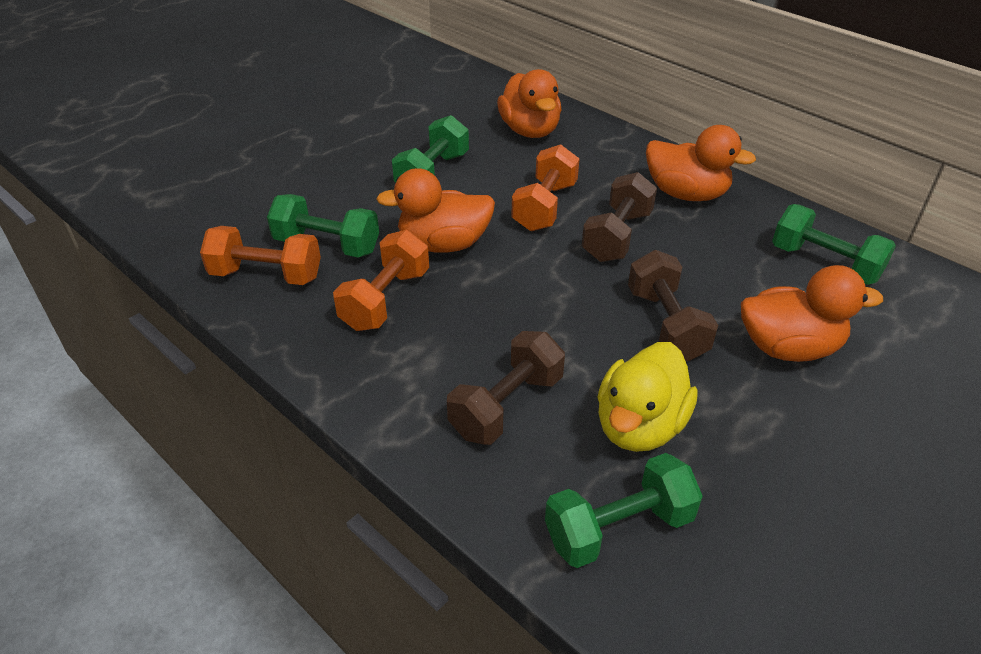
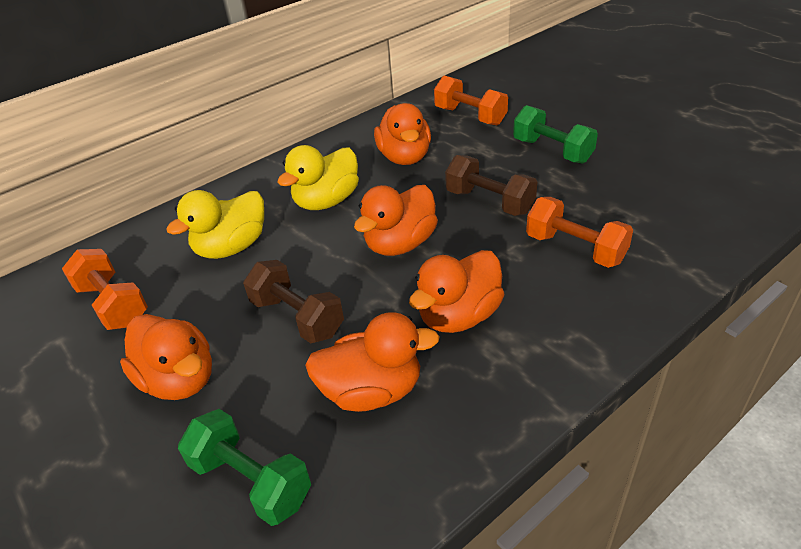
brown dumbbell: 3 -> 2
green dumbbell: 4 -> 2
orange duck: 4 -> 5
yellow duck: 1 -> 2

